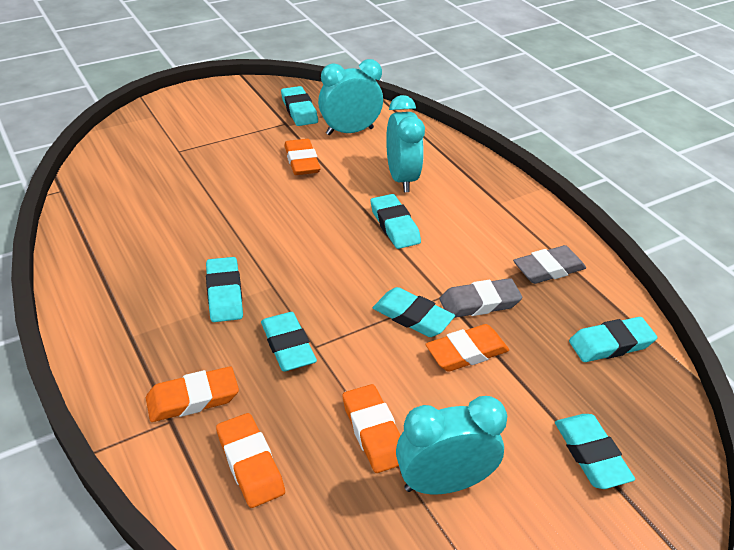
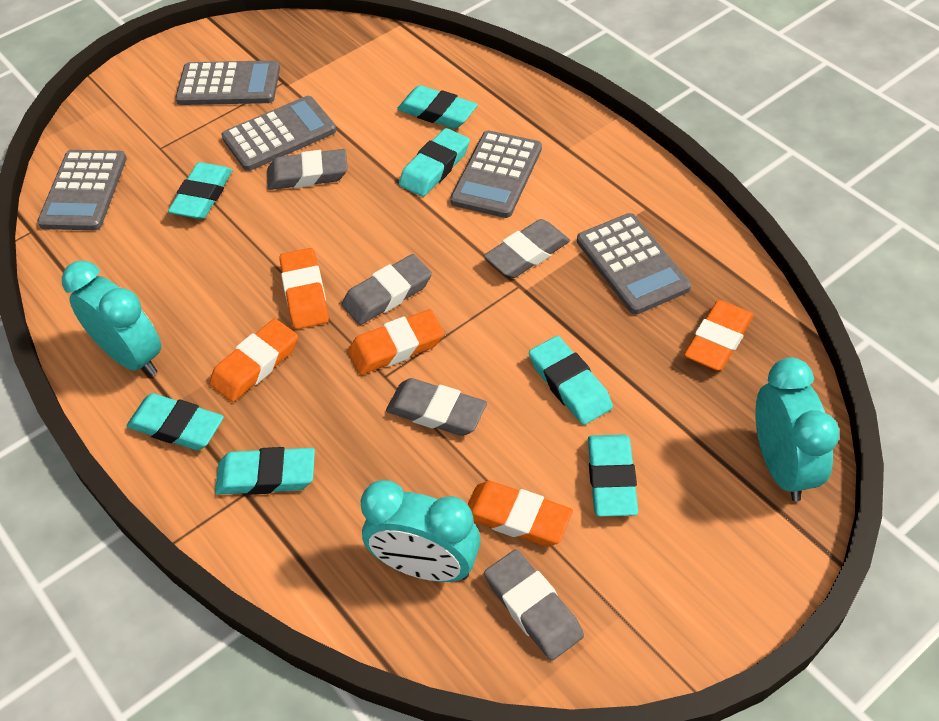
grey calculator: 0 -> 5
grey eraser: 2 -> 5

